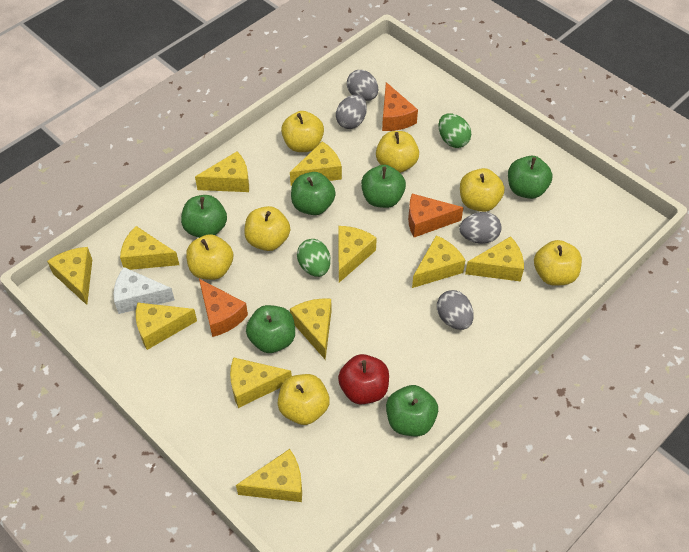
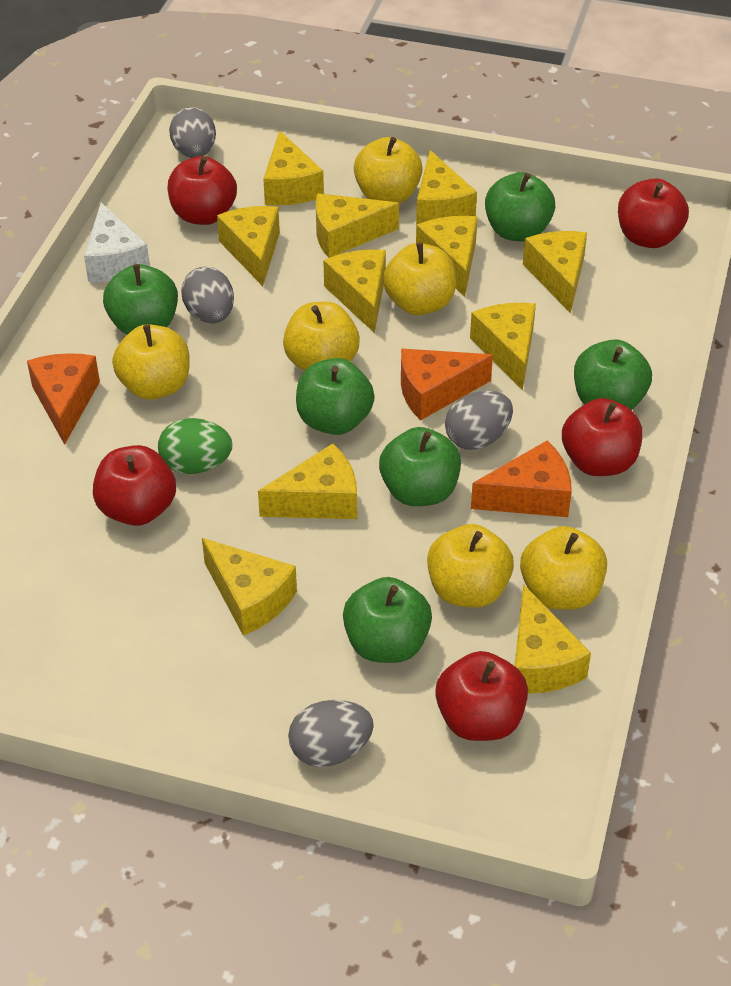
green egg: 2 -> 1
red apple: 1 -> 5
yellow apple: 7 -> 6

